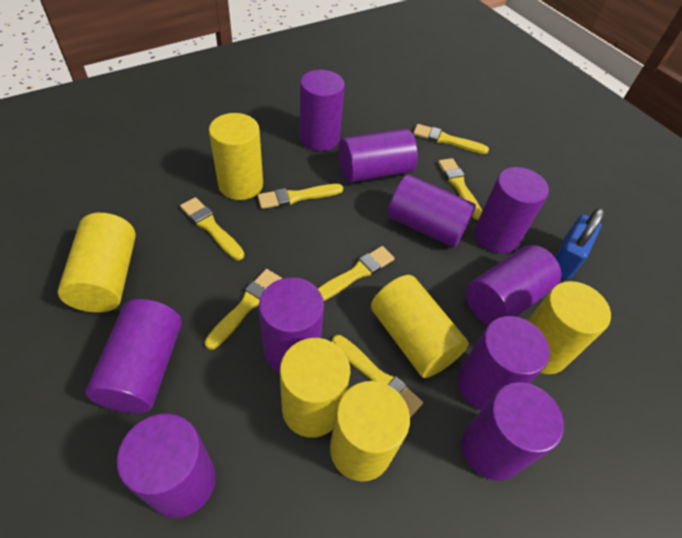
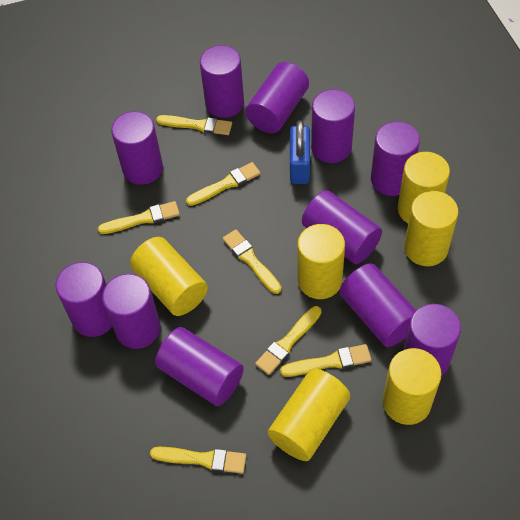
purple cylinder: 10 -> 11

